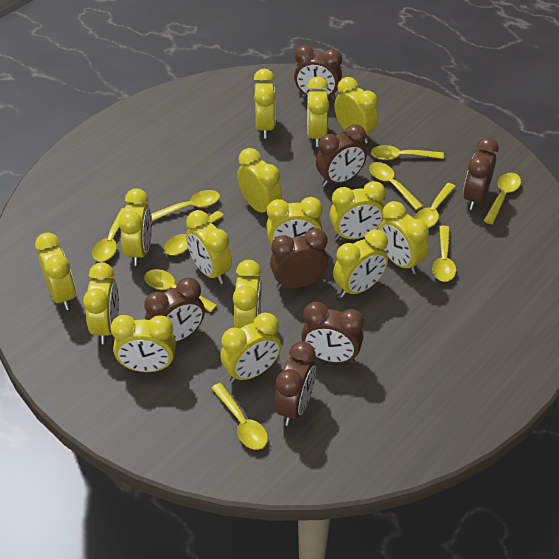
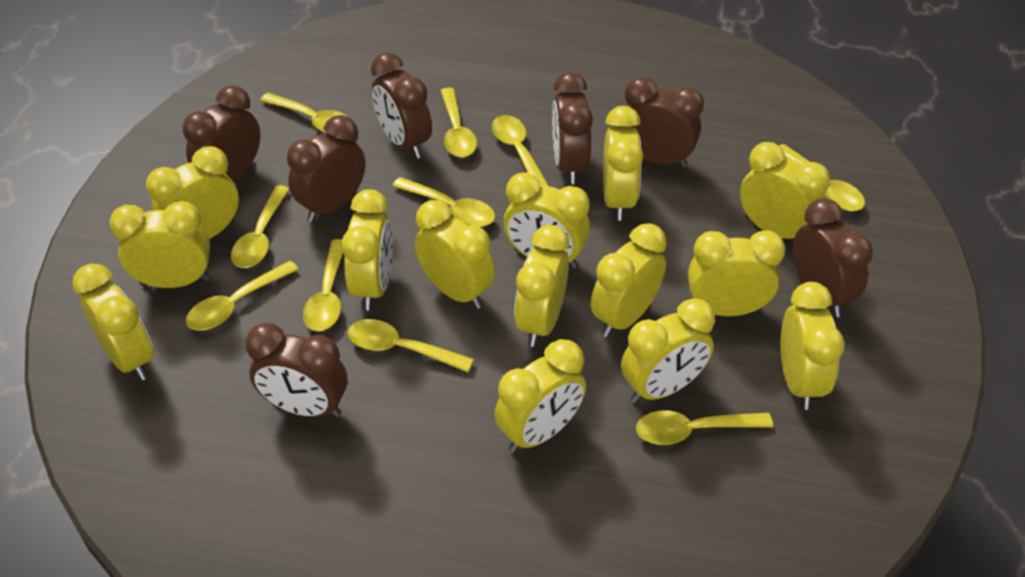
yellow clock: 15 -> 14

